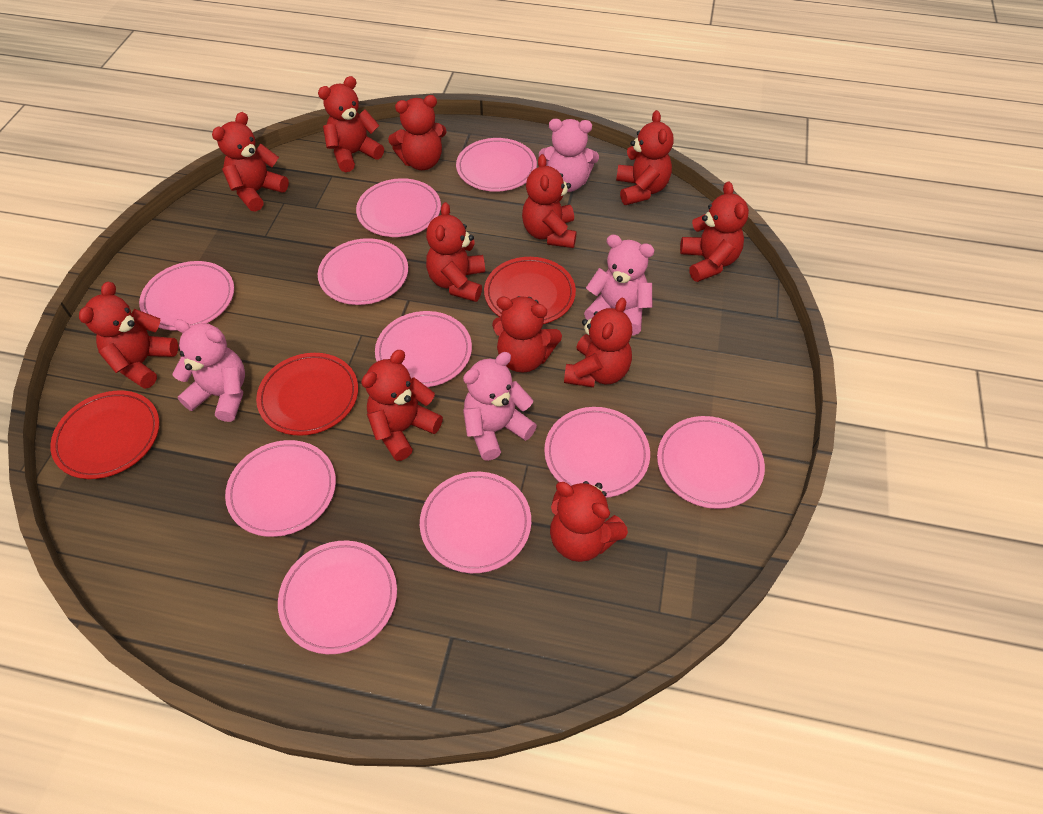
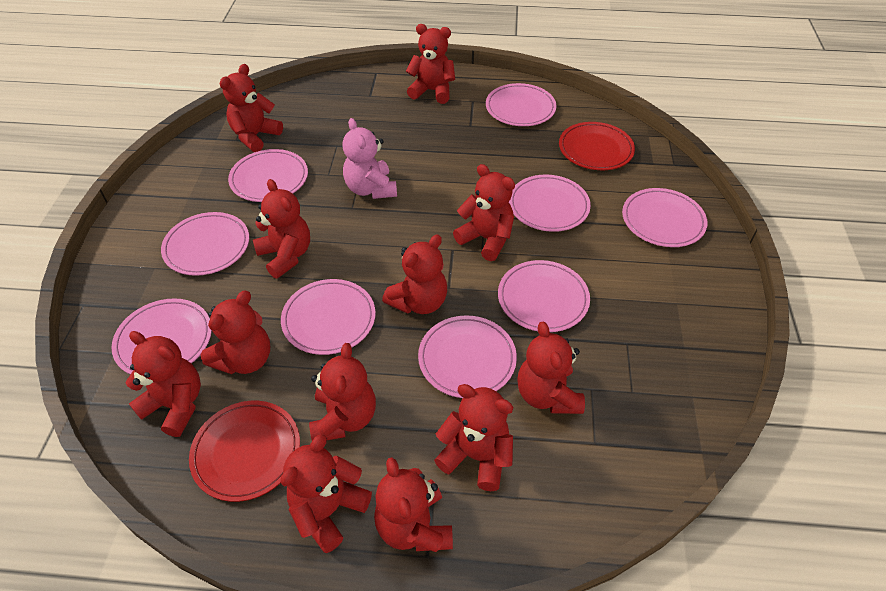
pink plate: 10 -> 9
pink teddy bear: 4 -> 1
red plate: 3 -> 2

